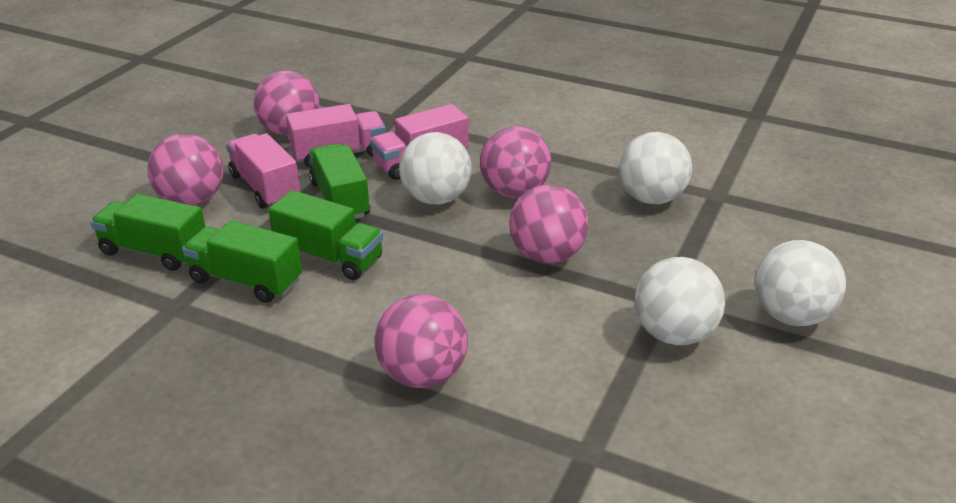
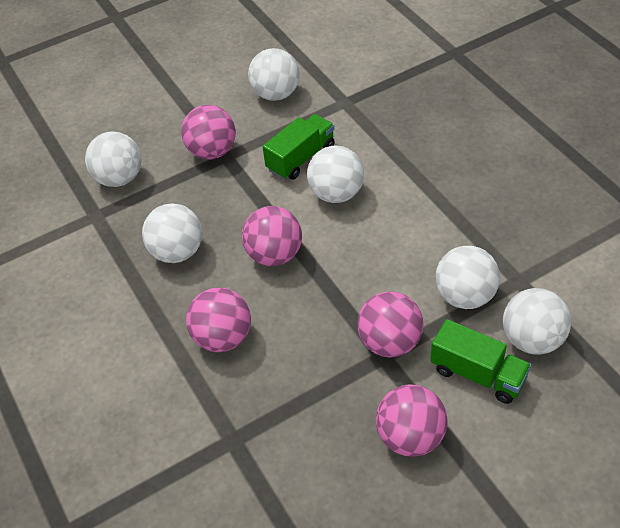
green truck: 4 -> 2
pink truck: 3 -> 0
white ball: 4 -> 6

